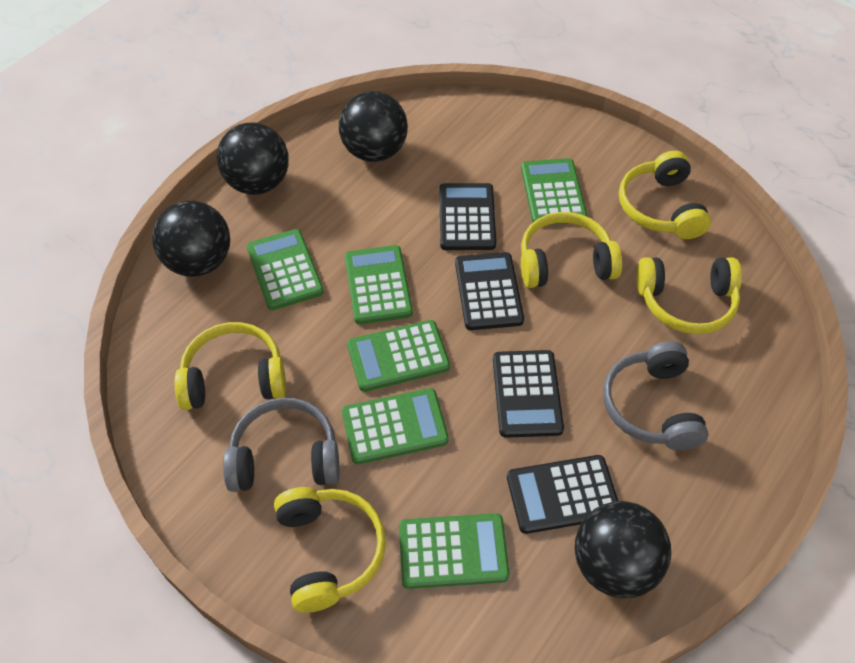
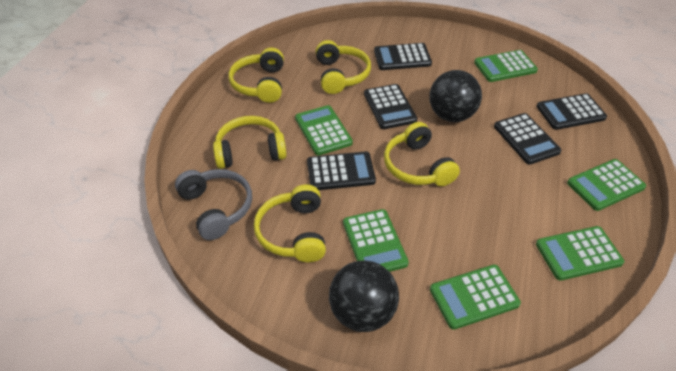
black ball: 4 -> 2
black calculator: 4 -> 5
grey headphones: 2 -> 1

